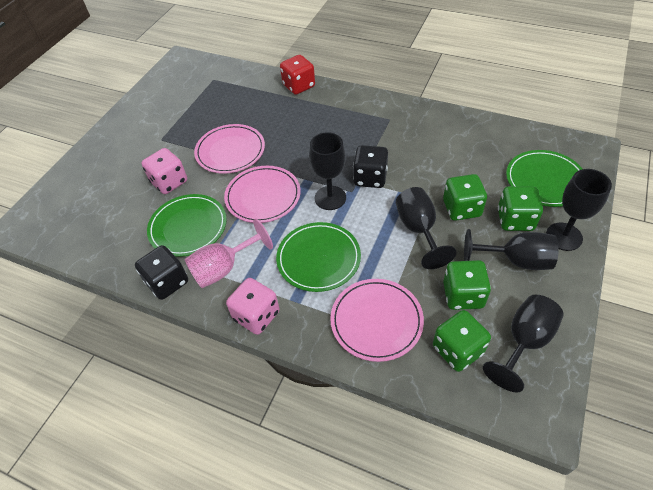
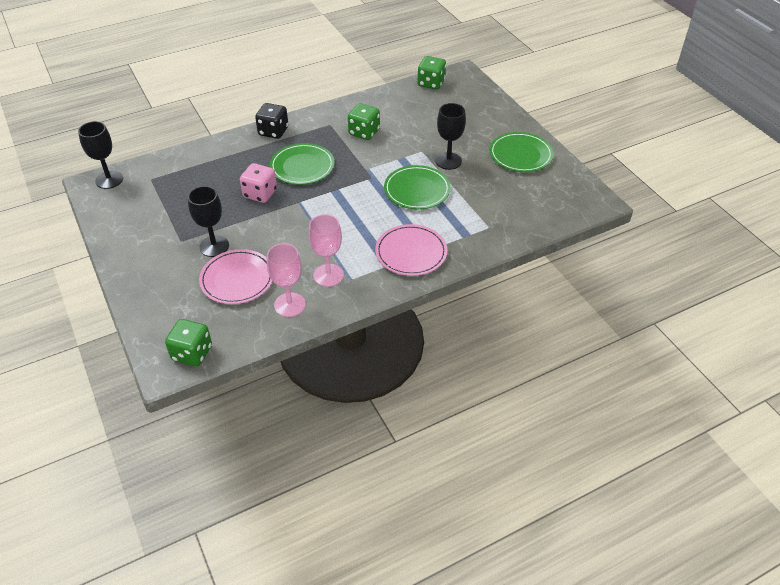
black dice: 2 -> 1
black goblet: 5 -> 3
green dice: 4 -> 3
pink dice: 2 -> 1
pink goblet: 1 -> 2
pink plate: 3 -> 2
red dice: 1 -> 0

